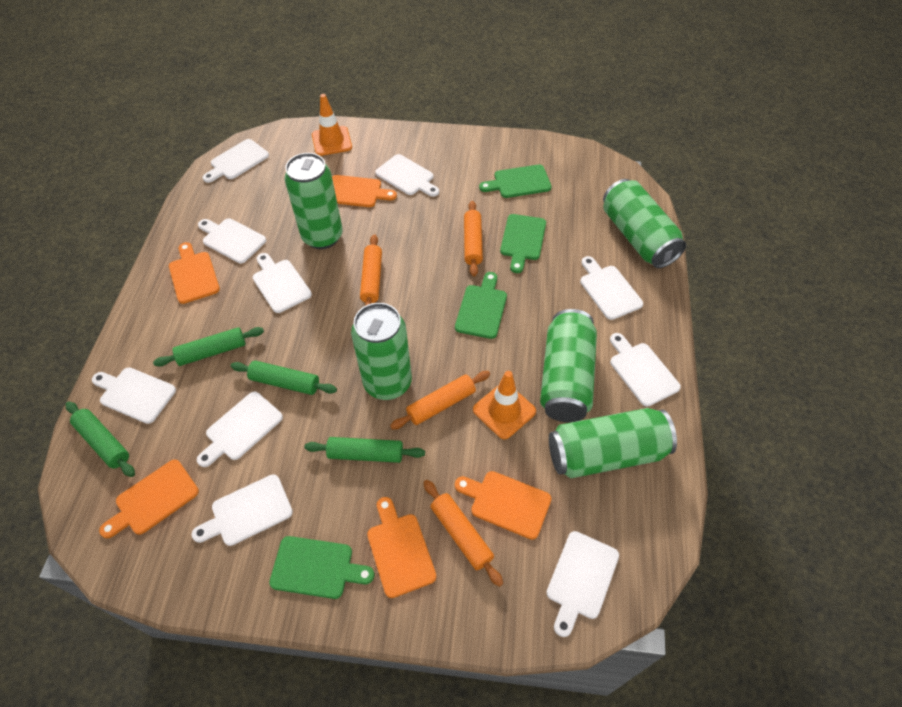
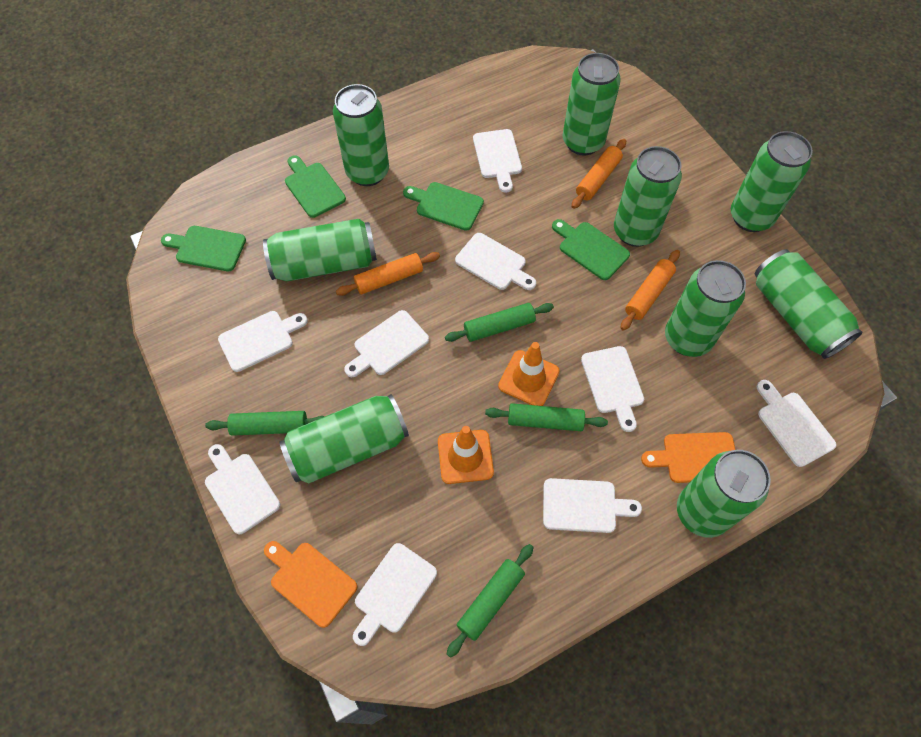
green can: 5 -> 9
orange cutting board: 5 -> 2
orange rolling pin: 4 -> 3
white cutting board: 10 -> 9

